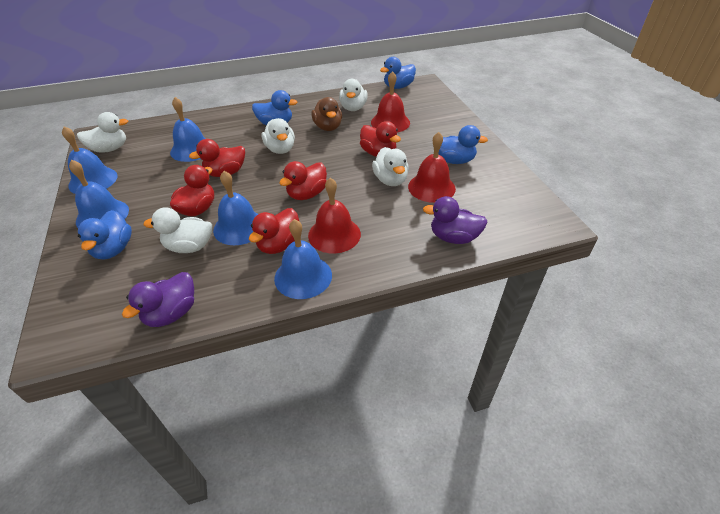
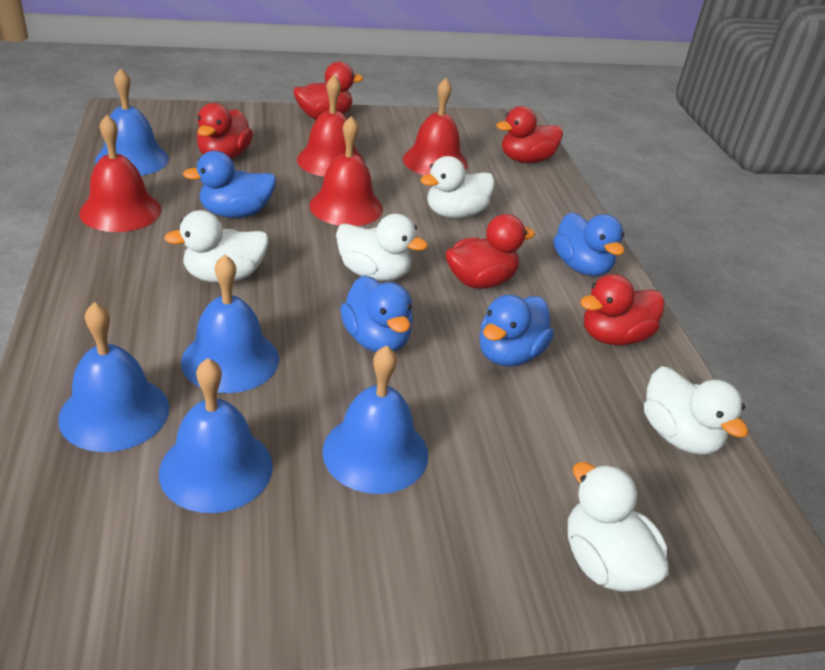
brown duck: 1 -> 0
purple duck: 2 -> 0
red bell: 3 -> 4

